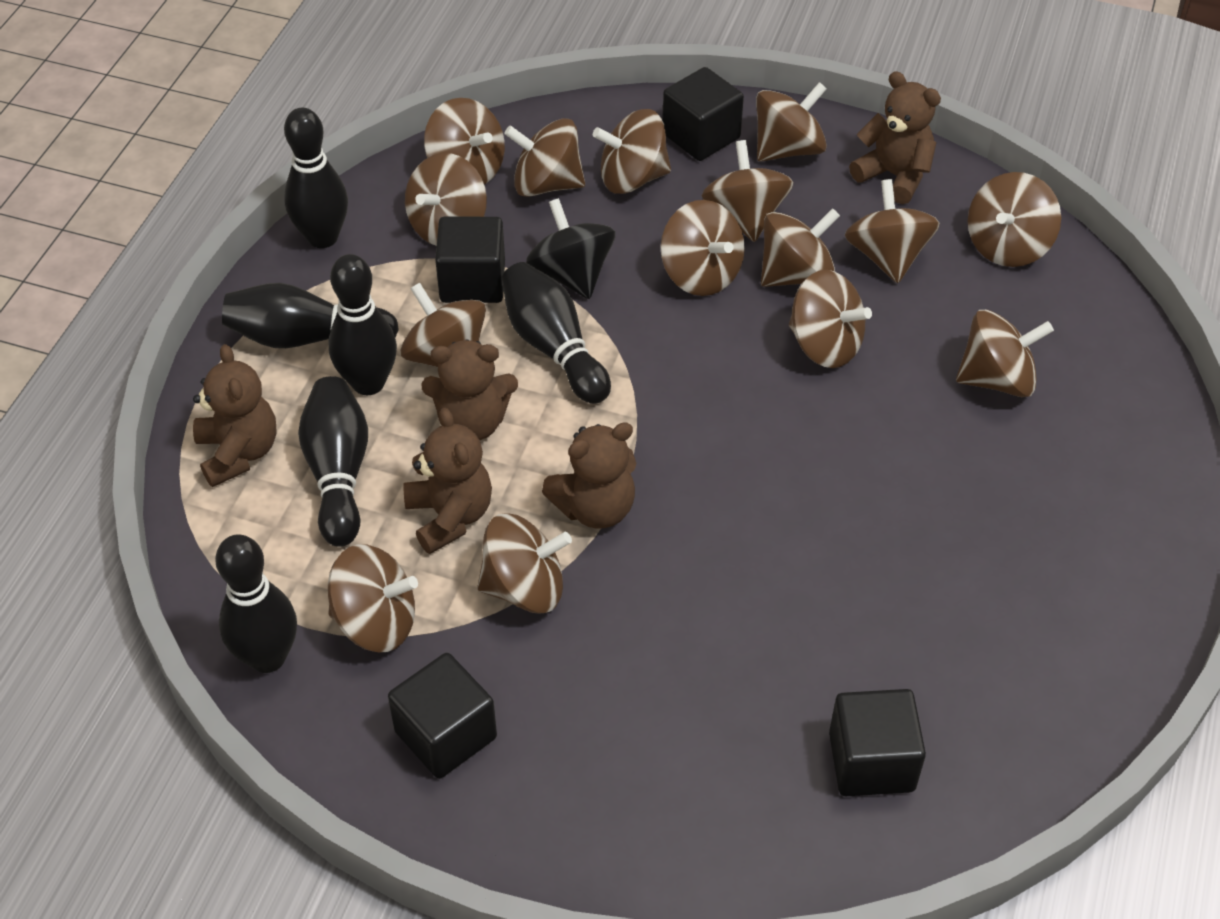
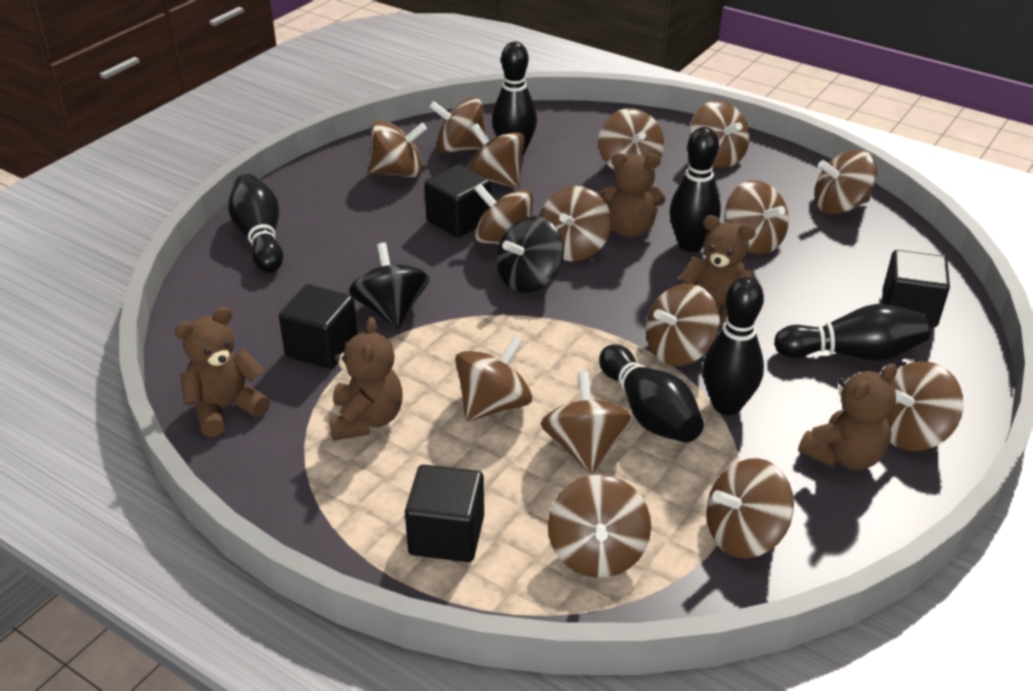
black spinning top: 1 -> 2

